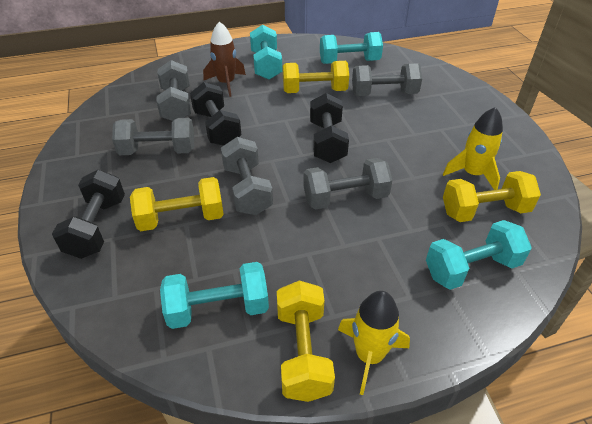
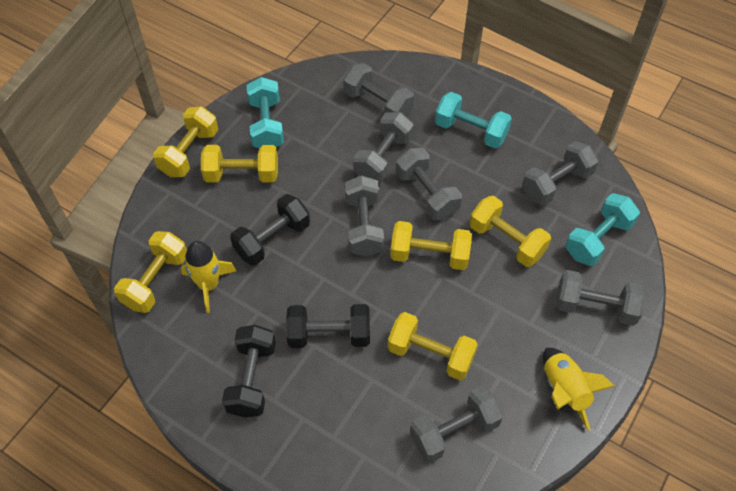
brown rocket: 1 -> 0
grey dumbbell: 5 -> 7
turquoise dumbbell: 4 -> 3
yellow dumbbell: 4 -> 6

